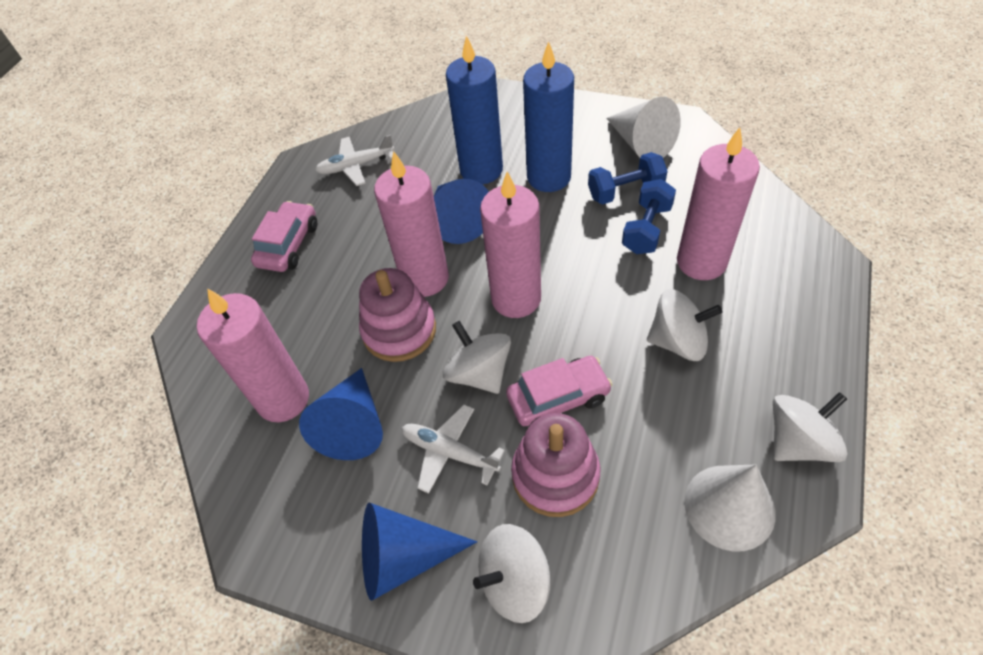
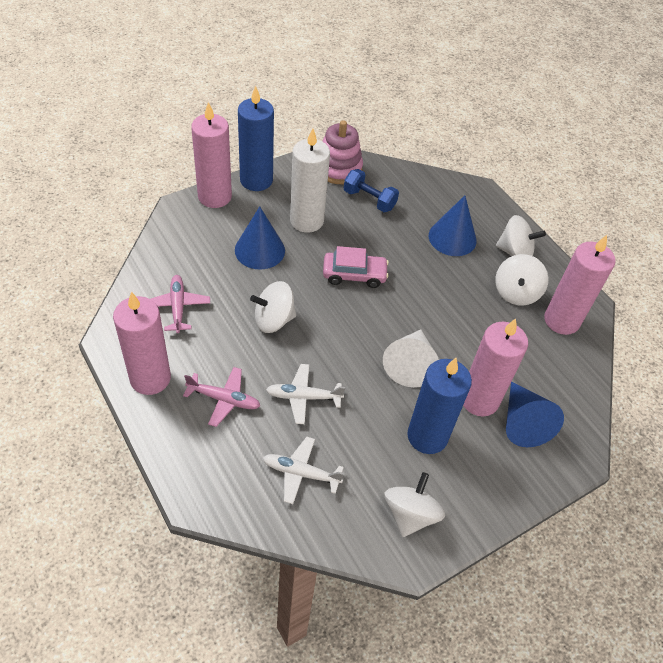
blue dumbbell: 2 -> 1
pink car: 2 -> 1
pink plane: 0 -> 2
pink stacking toy: 2 -> 1
white candle: 0 -> 1
white cone: 2 -> 1

